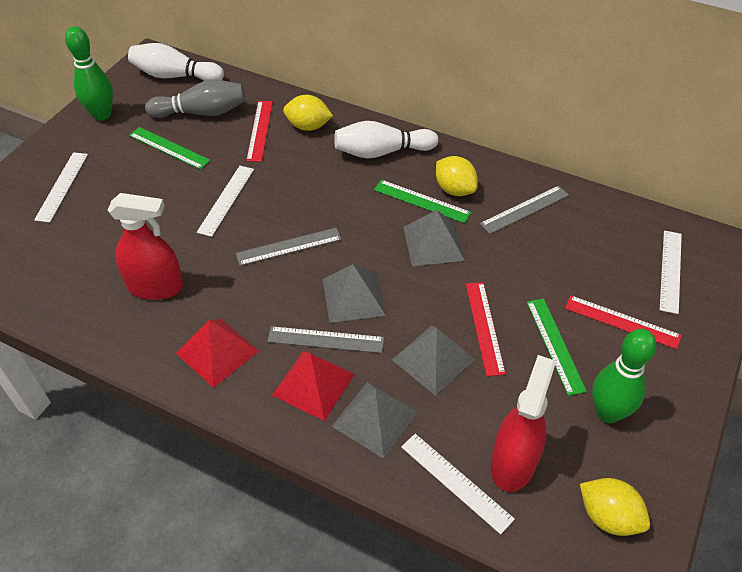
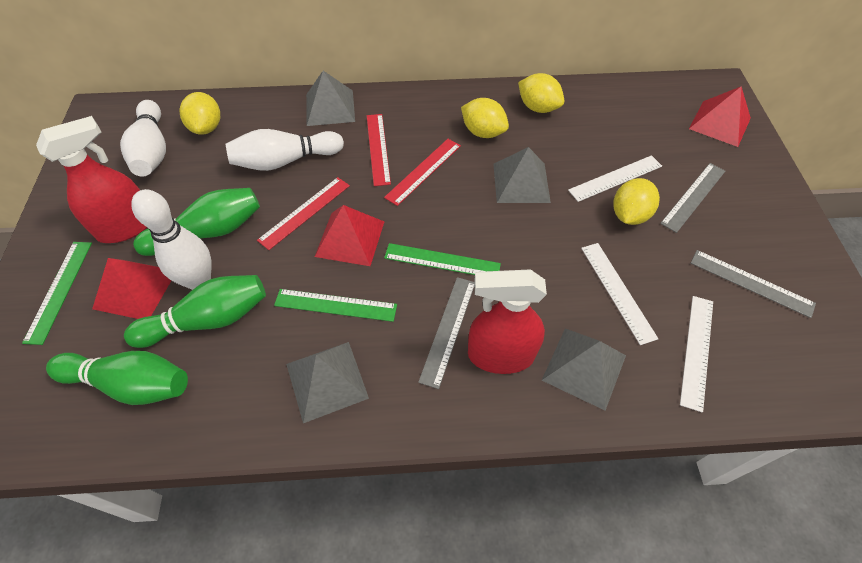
green bowling pin: 2 -> 3
grey bowling pin: 1 -> 0
red pyramid: 2 -> 3
white bowling pin: 2 -> 3
white ruler: 4 -> 3
yellow lemon: 3 -> 4

